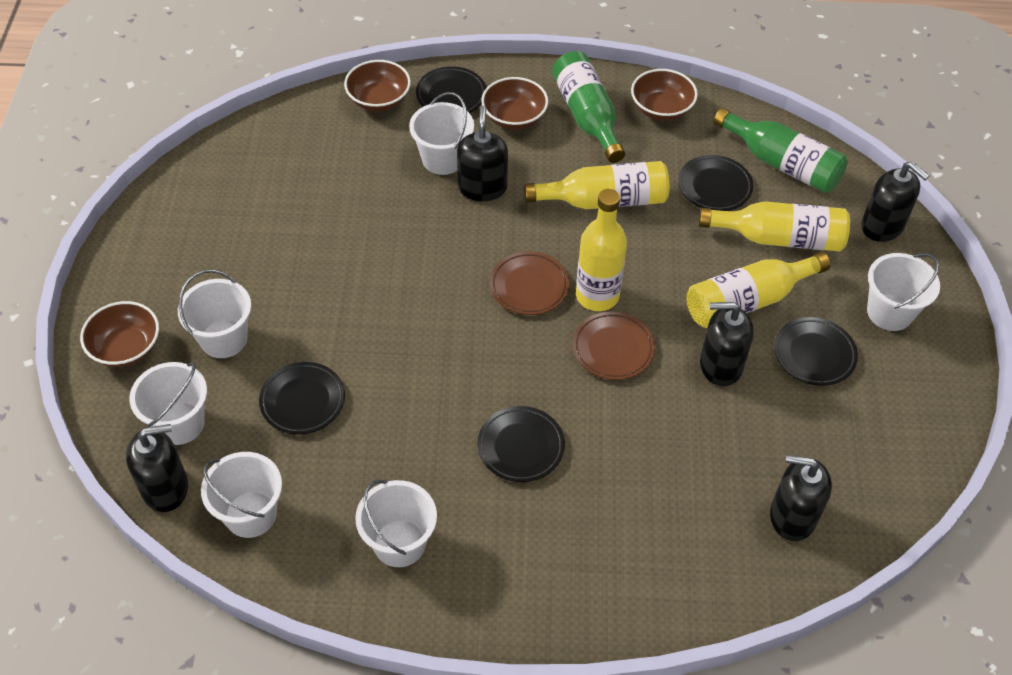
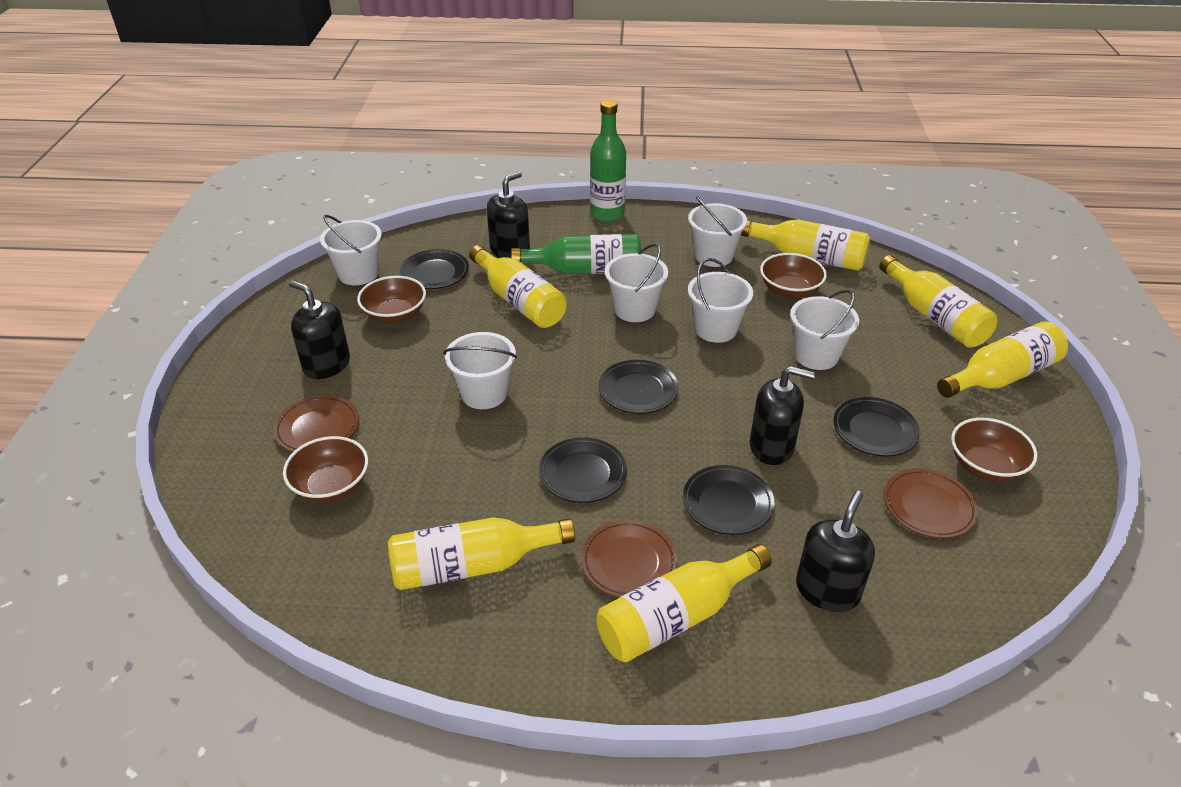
black soap dispenser: 5 -> 4
brown plate: 2 -> 3
yellow bottle: 4 -> 6

